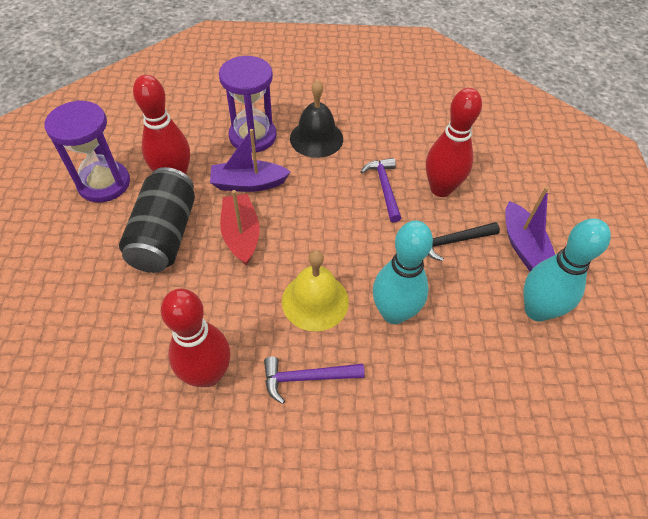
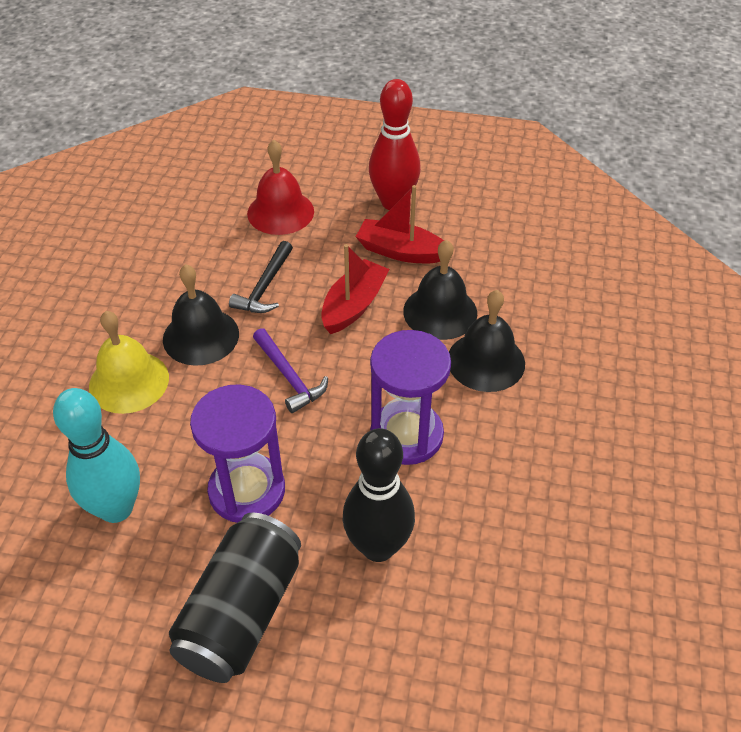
black bell: 1 -> 3
black bowling pin: 0 -> 1
purple boat: 2 -> 0
purple hammer: 2 -> 1
red bell: 0 -> 1
red boat: 1 -> 2
red bowling pin: 3 -> 1
turquoise bowling pin: 2 -> 1

